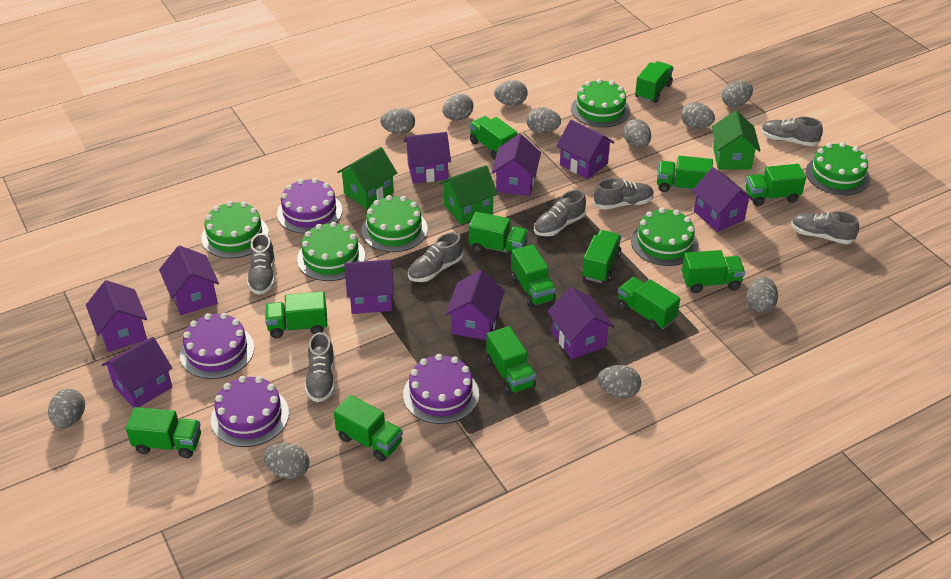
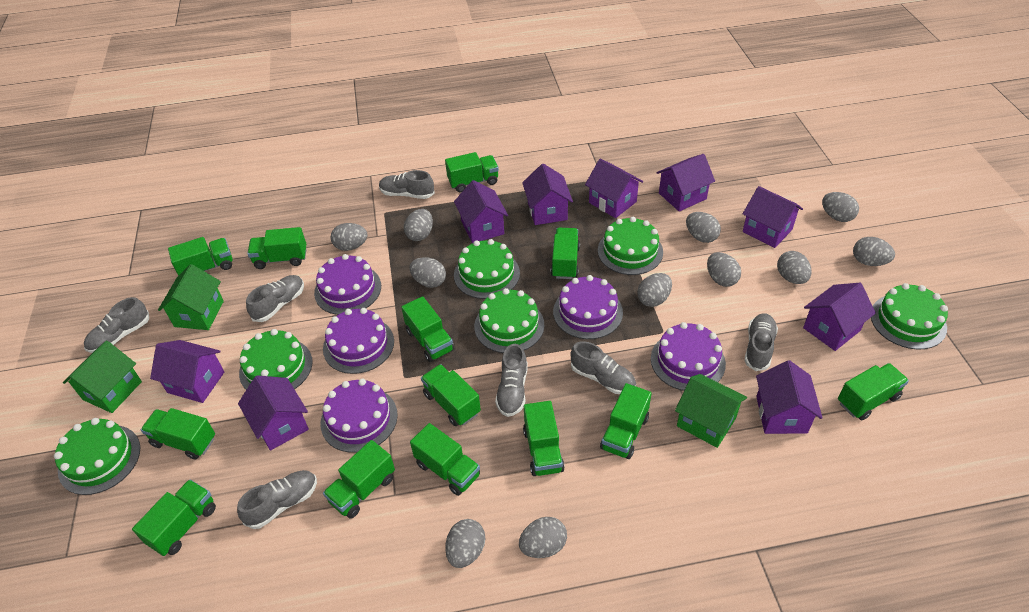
purple cake: 4 -> 5
purple house: 10 -> 9

